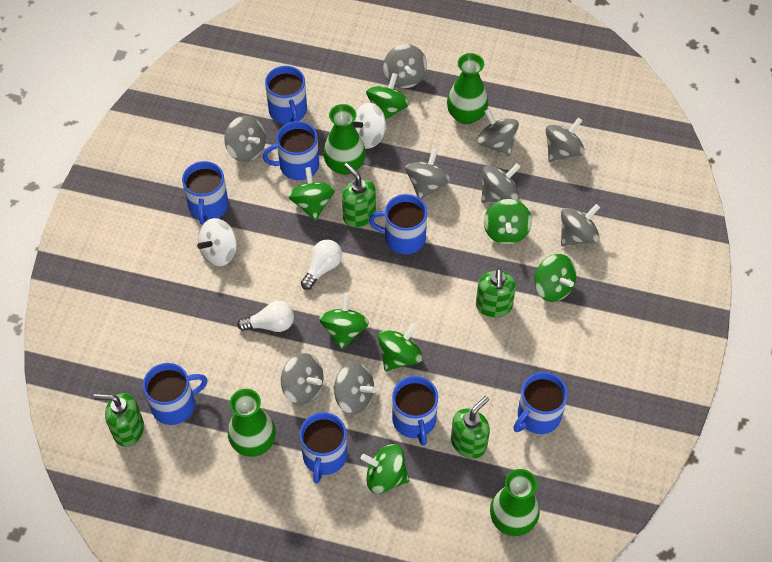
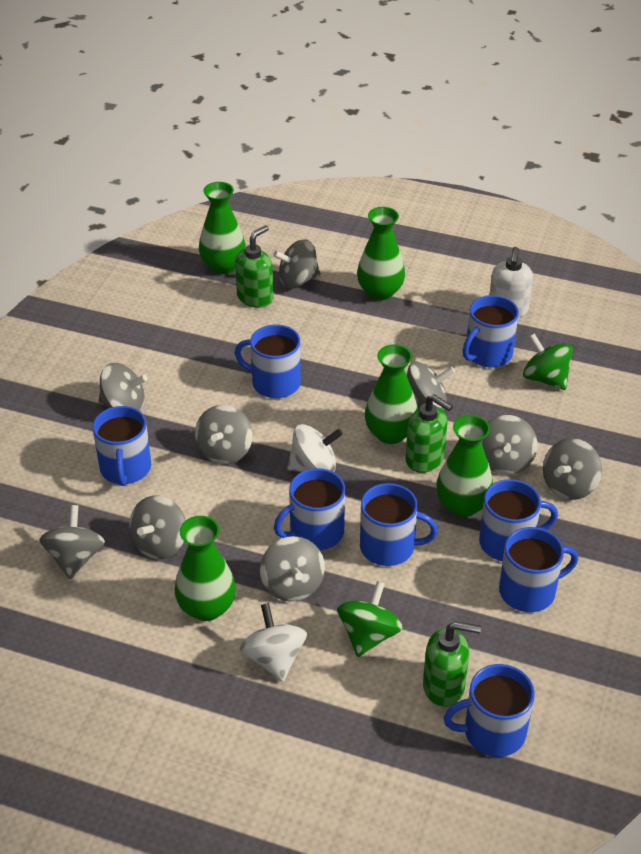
green soap dispenser: 4 -> 3
green spinning top: 7 -> 2
green vase: 4 -> 5
white light bulb: 2 -> 0
white soap dispenser: 0 -> 1

